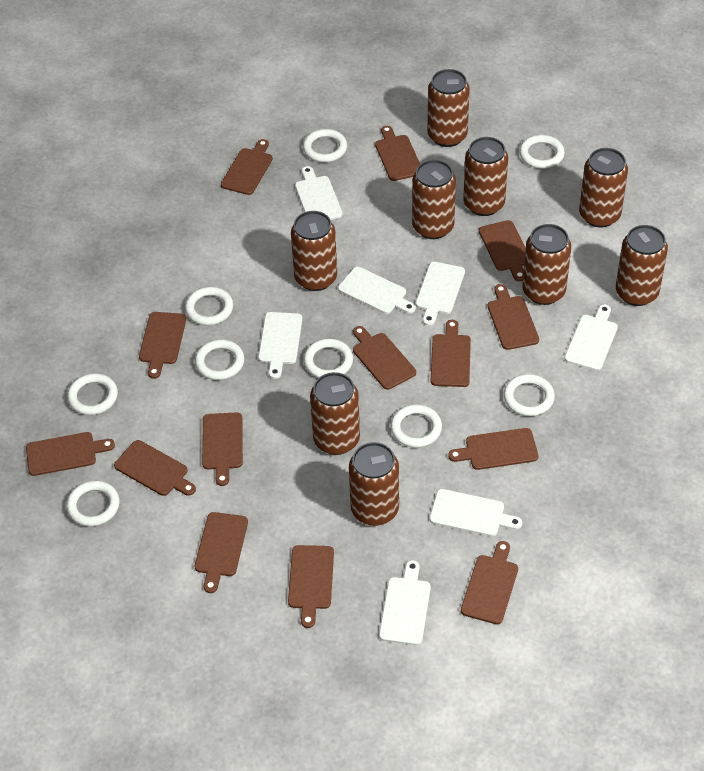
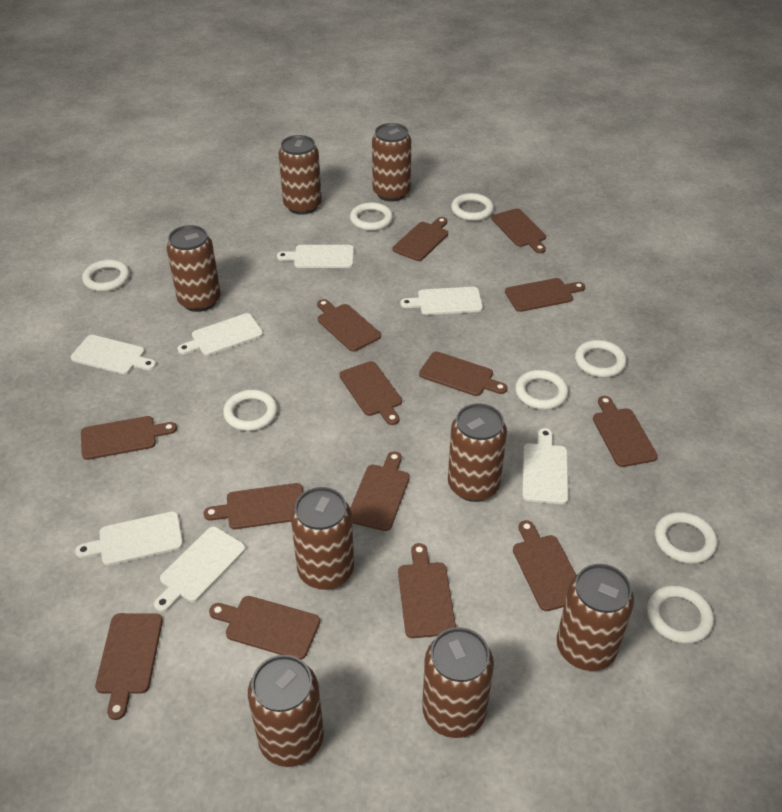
brown can: 9 -> 8
white ring: 9 -> 8

